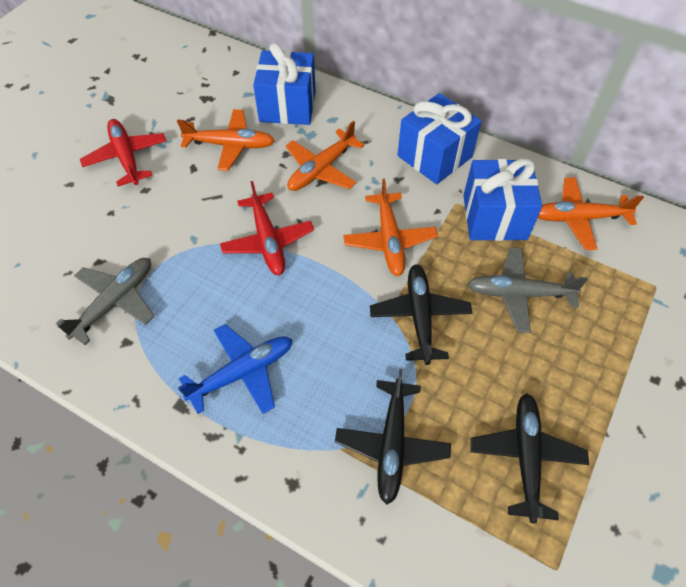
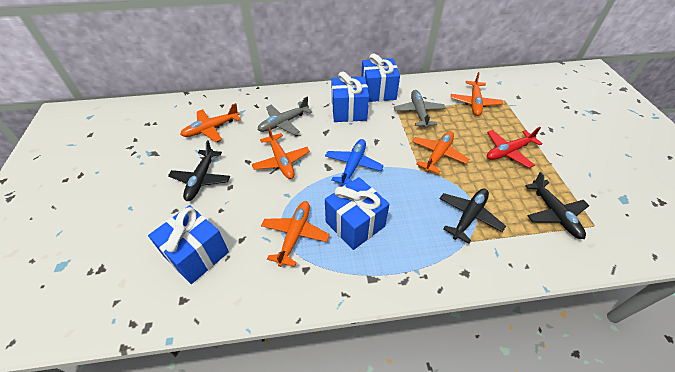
blue gift: 3 -> 4
orange plane: 4 -> 5
red plane: 2 -> 1

